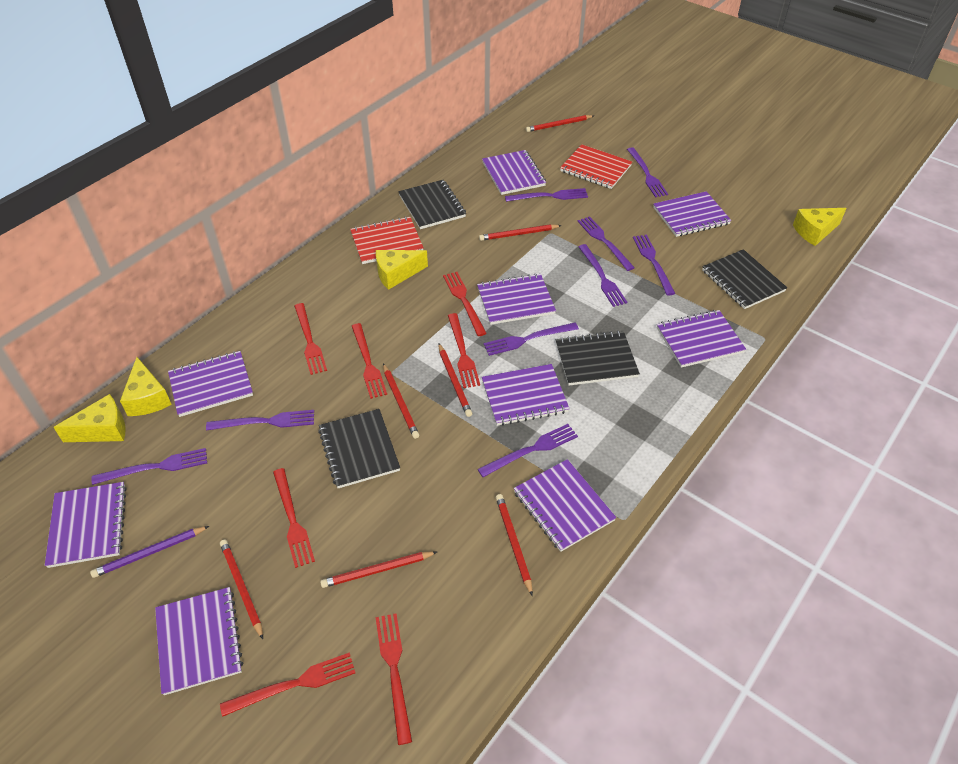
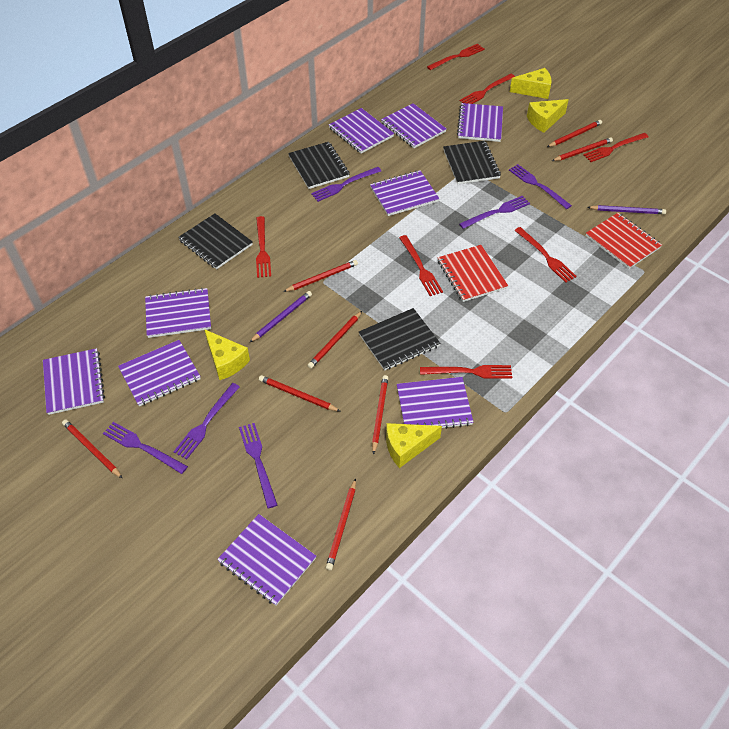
purple fork: 9 -> 6
purple pencil: 1 -> 2
red pencil: 7 -> 8

